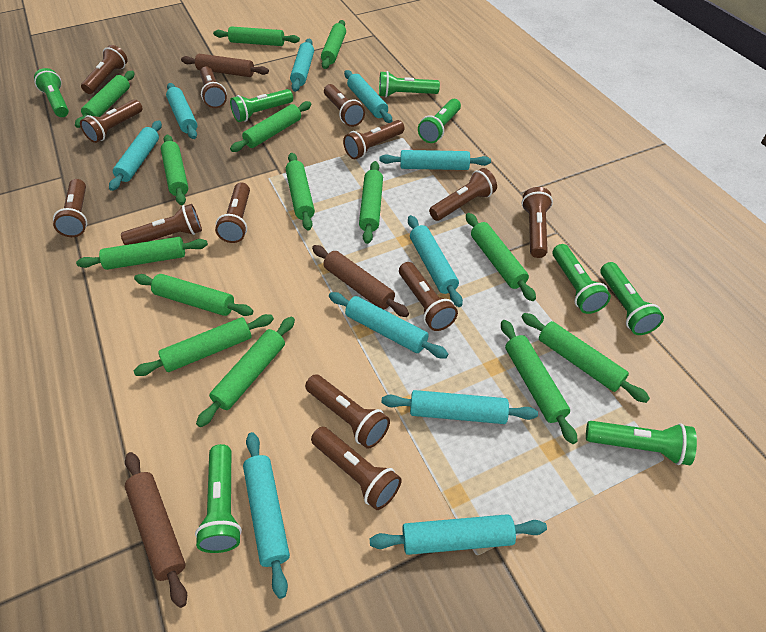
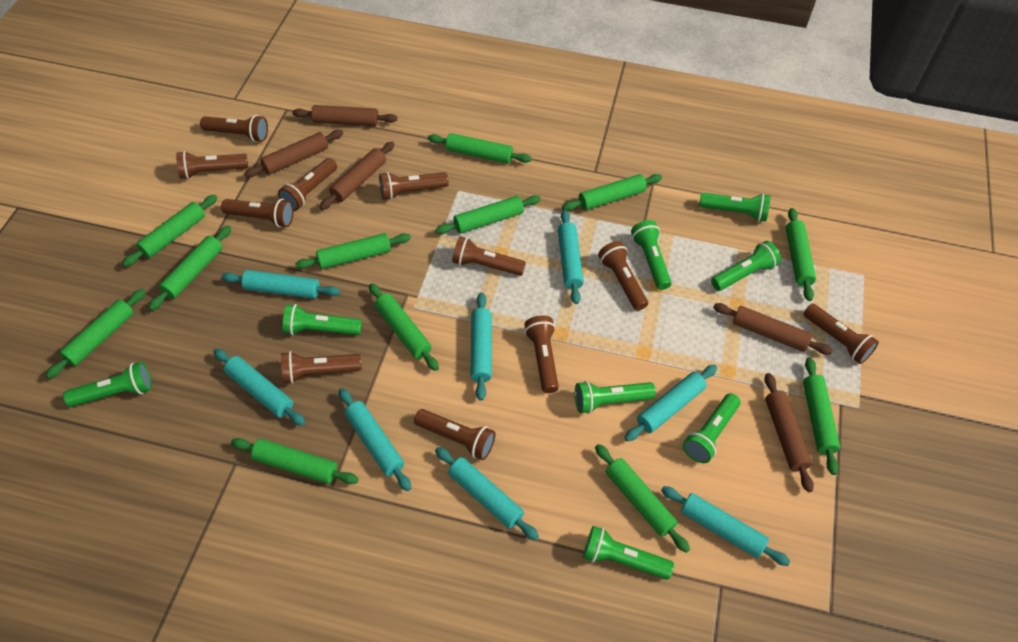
brown flashlight: 13 -> 11
brown rolling pin: 3 -> 5
green rolling pin: 14 -> 12
turquoise rolling pin: 10 -> 8

